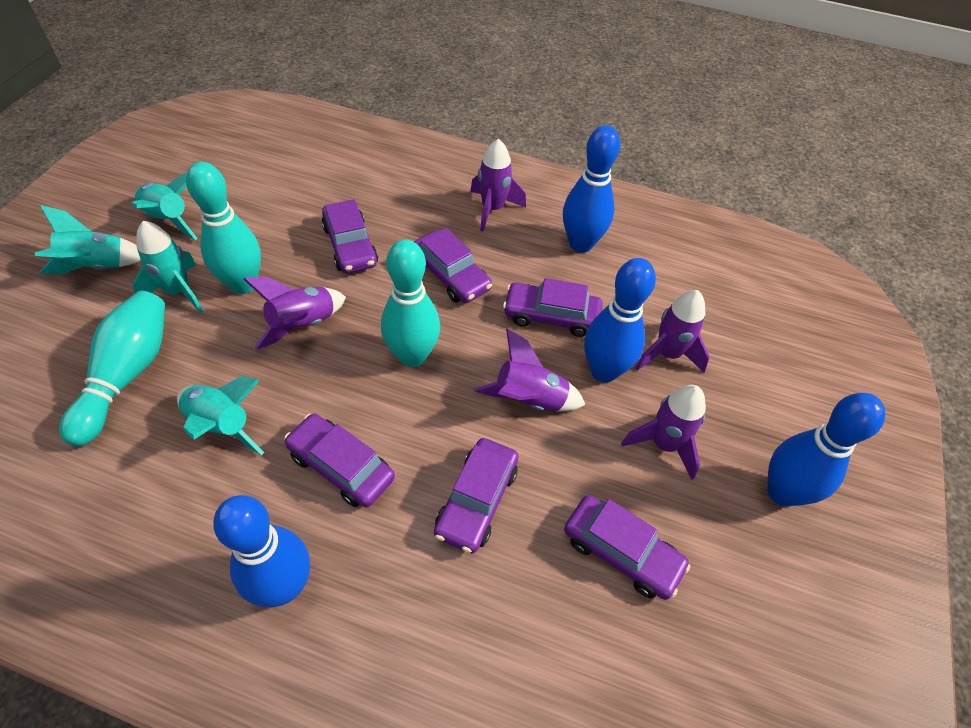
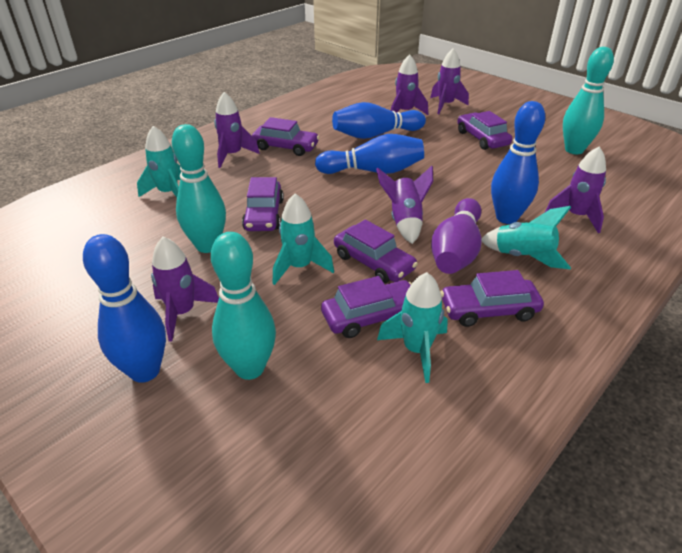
purple bowling pin: 0 -> 1
purple rocket: 5 -> 6

